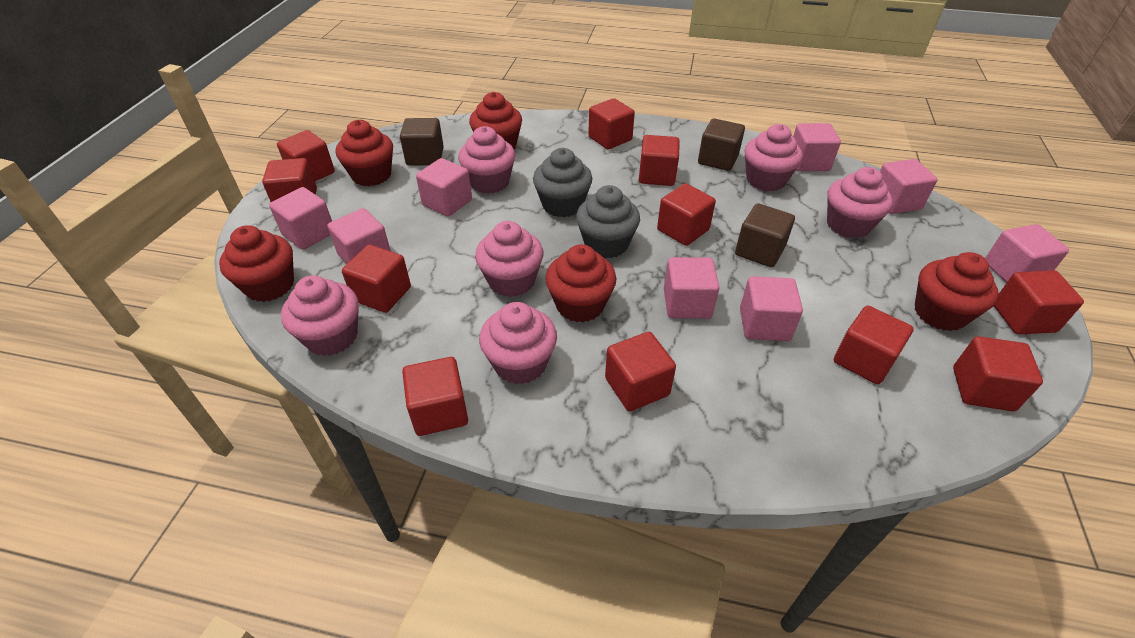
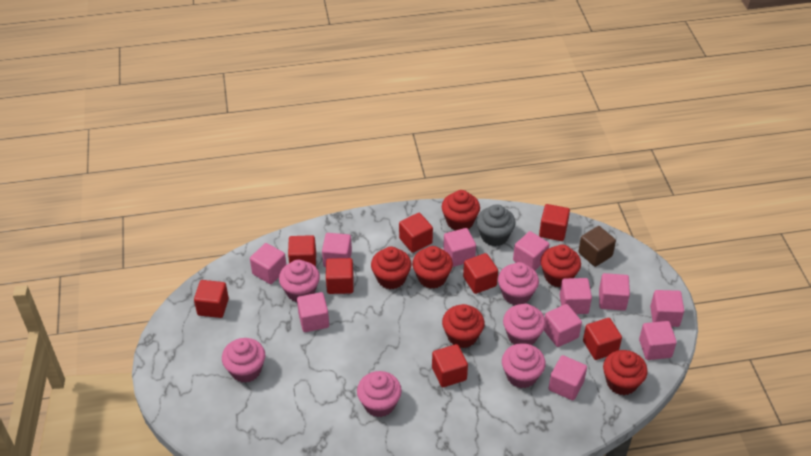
brown cube: 3 -> 1
grey cupcake: 2 -> 1
pink cube: 8 -> 11
red cube: 11 -> 8
red cupcake: 5 -> 6

